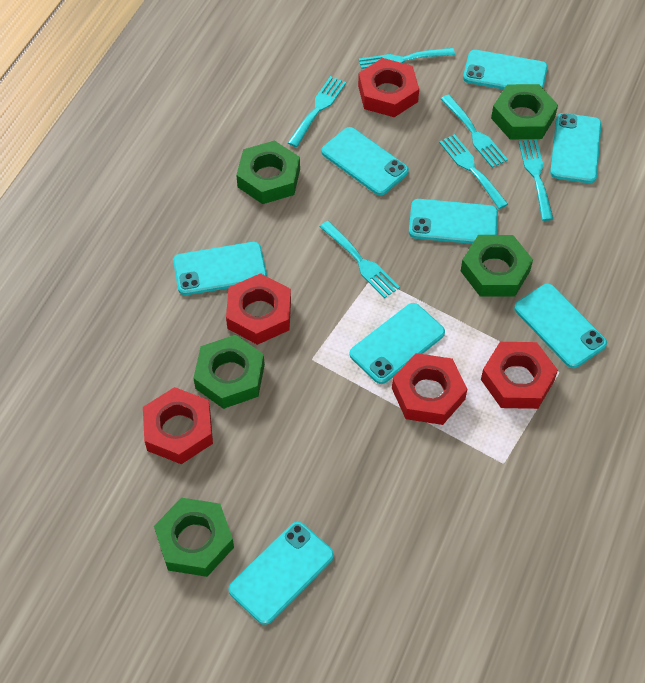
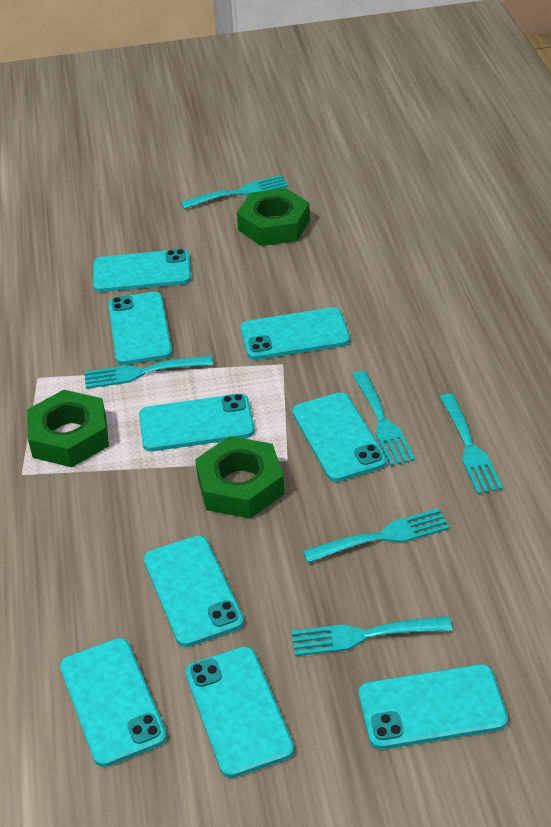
green nut: 5 -> 3
red nut: 5 -> 0
turquoise phone: 8 -> 9

